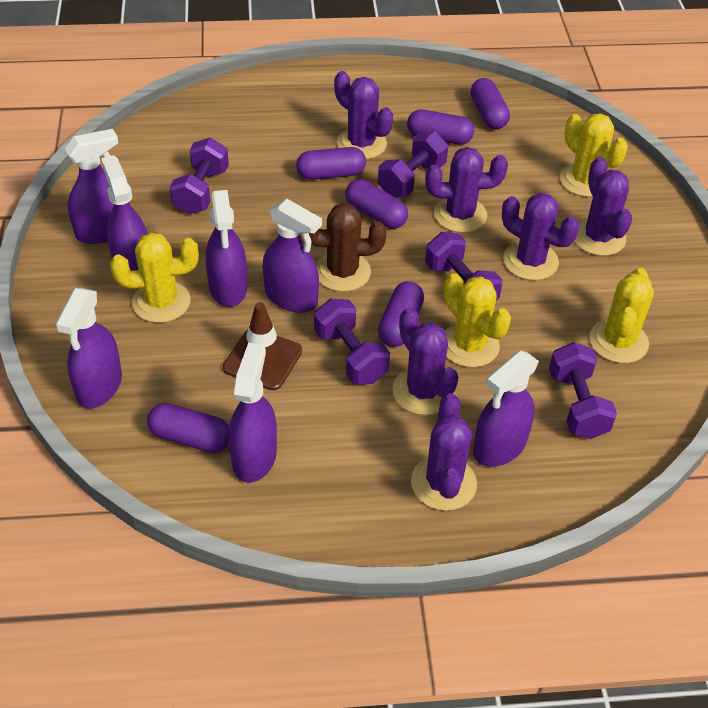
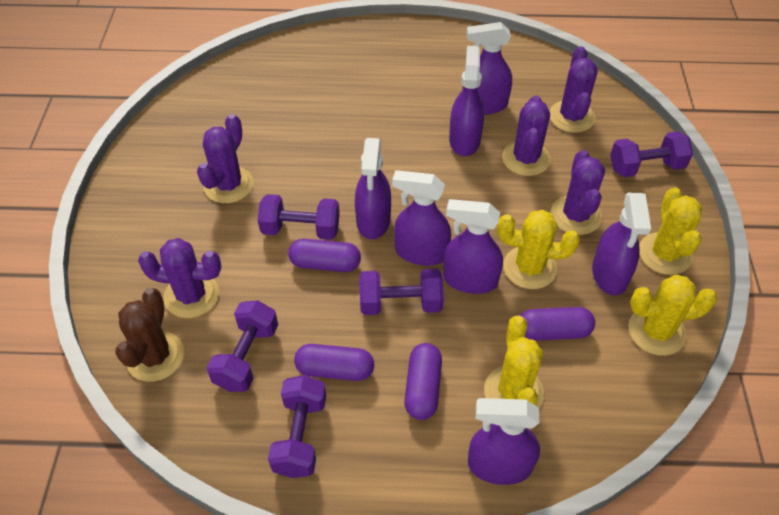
brown traffic cone: 1 -> 0
purple cactus: 6 -> 5
purple capsule: 6 -> 4

